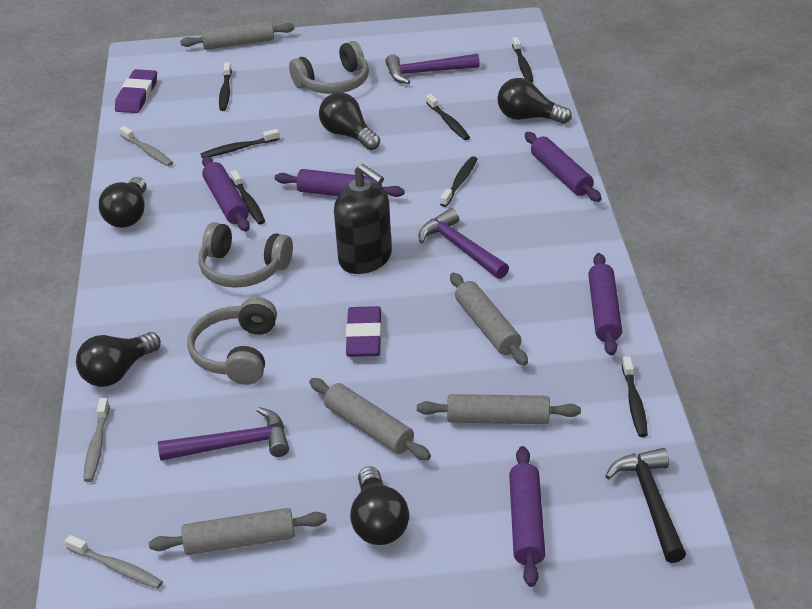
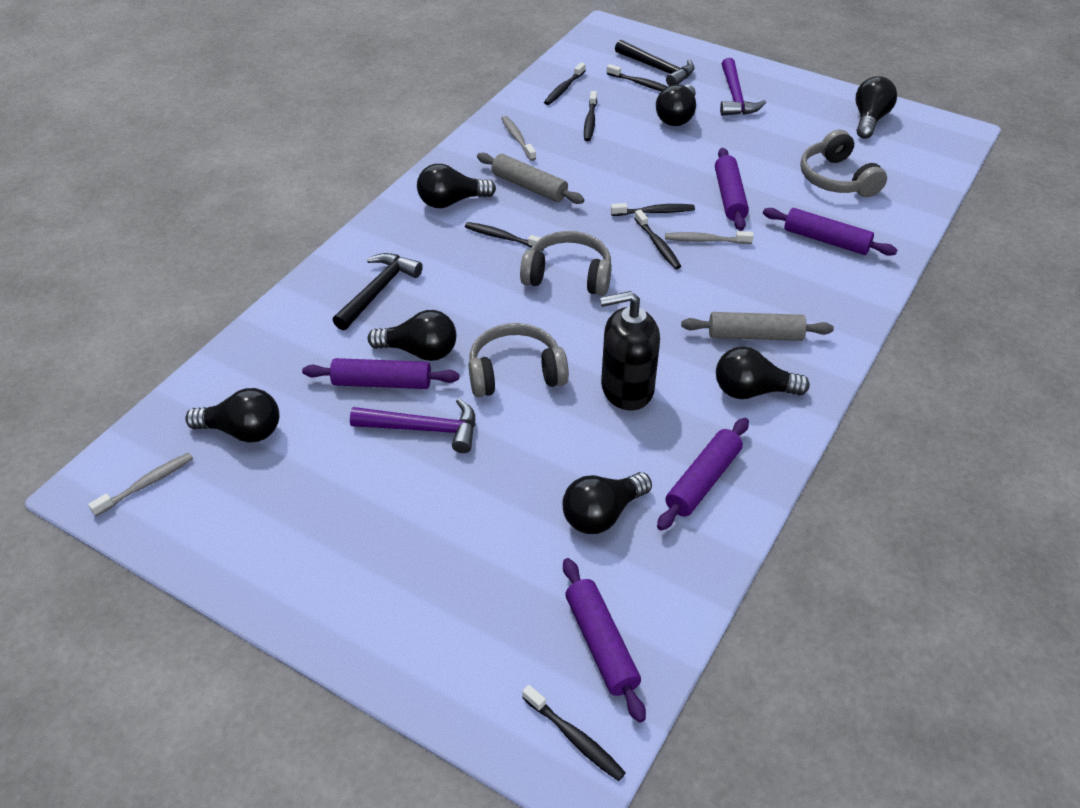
black hammer: 1 -> 2
black light bulb: 5 -> 7
grey rolling pin: 5 -> 2
purple eraser: 2 -> 0
purple hammer: 3 -> 2

